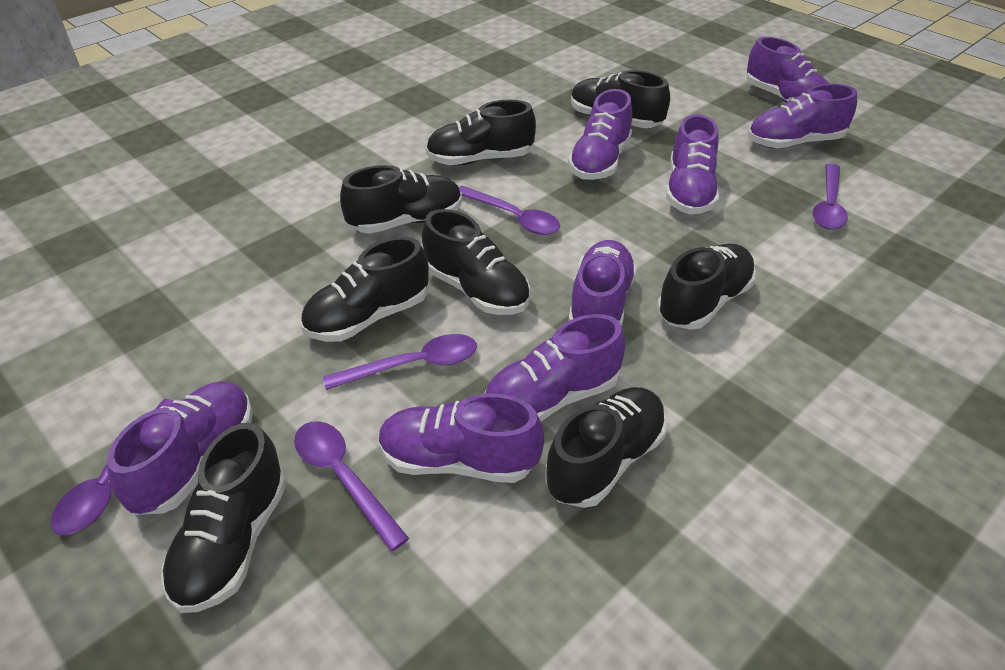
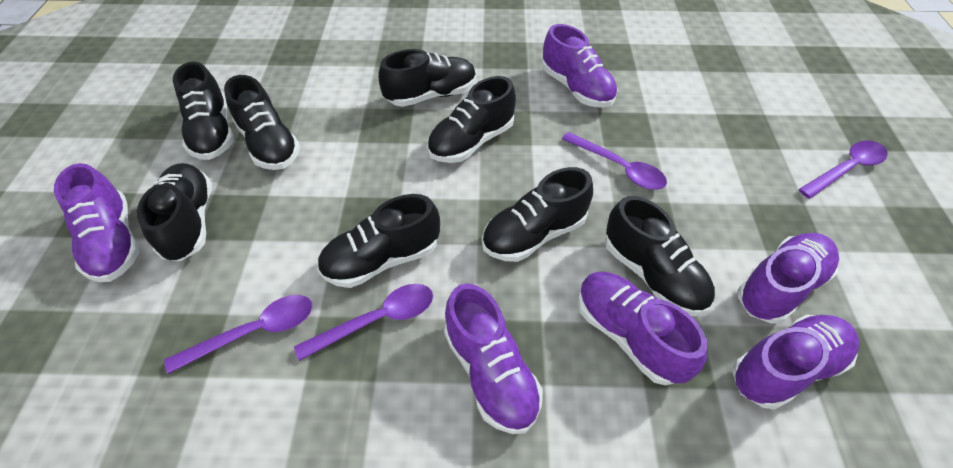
purple shoe: 8 -> 6
purple spoon: 5 -> 4

